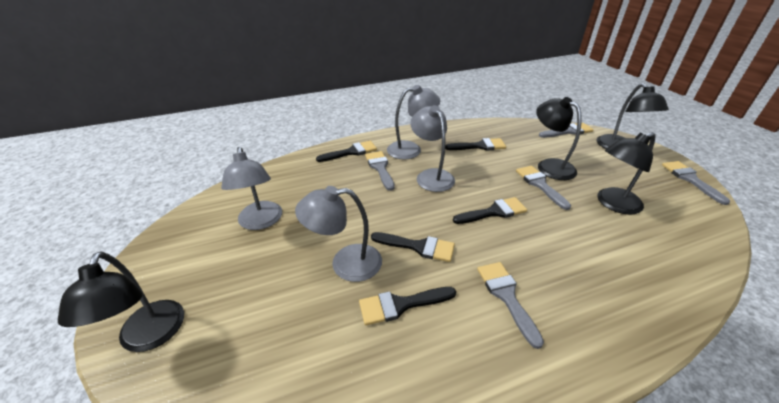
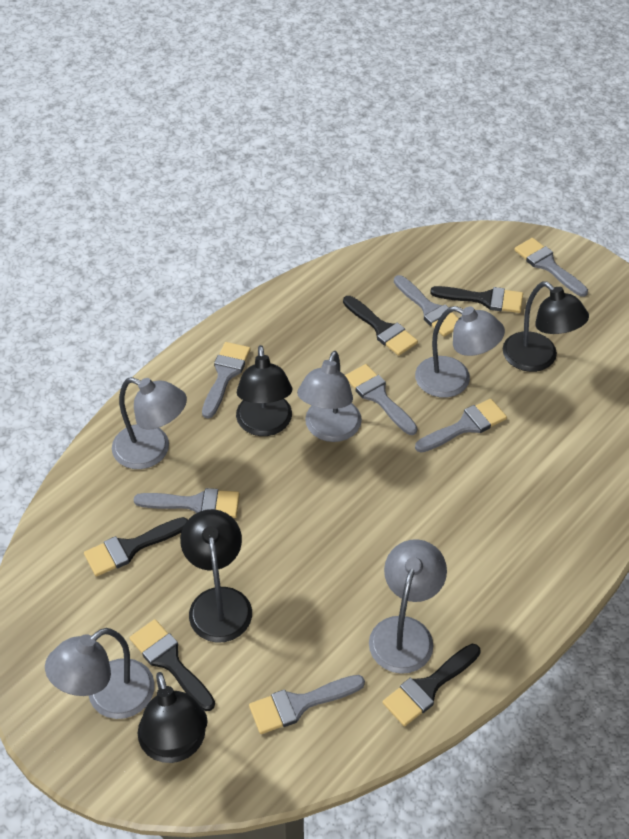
grey brush: 5 -> 7
grey lamp: 4 -> 5

